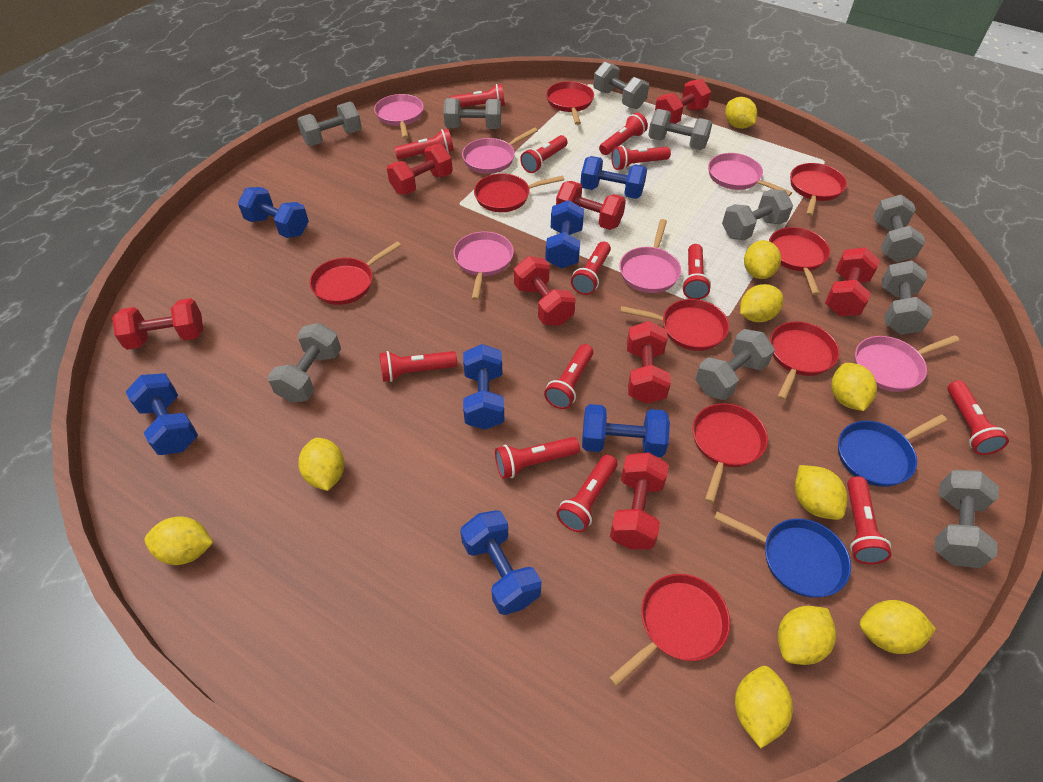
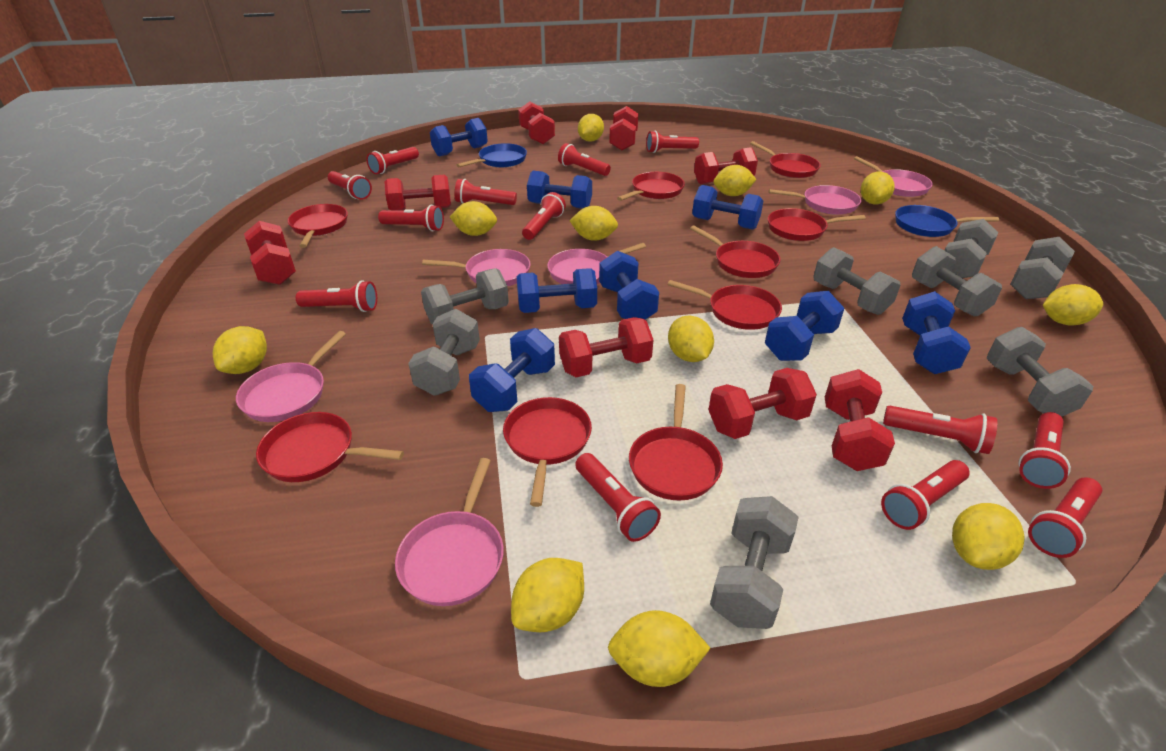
blue dumbbell: 7 -> 8
grey dumbbell: 10 -> 8
yellow lemon: 10 -> 11

